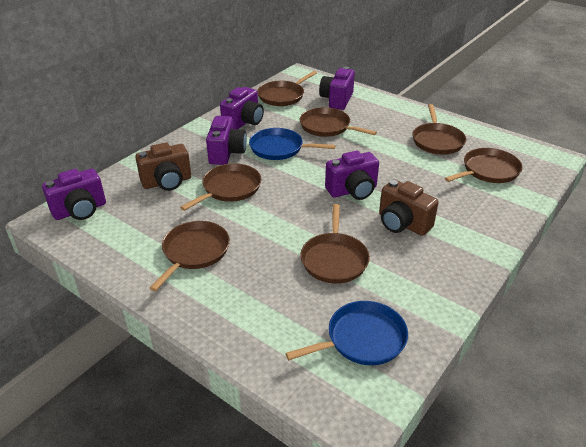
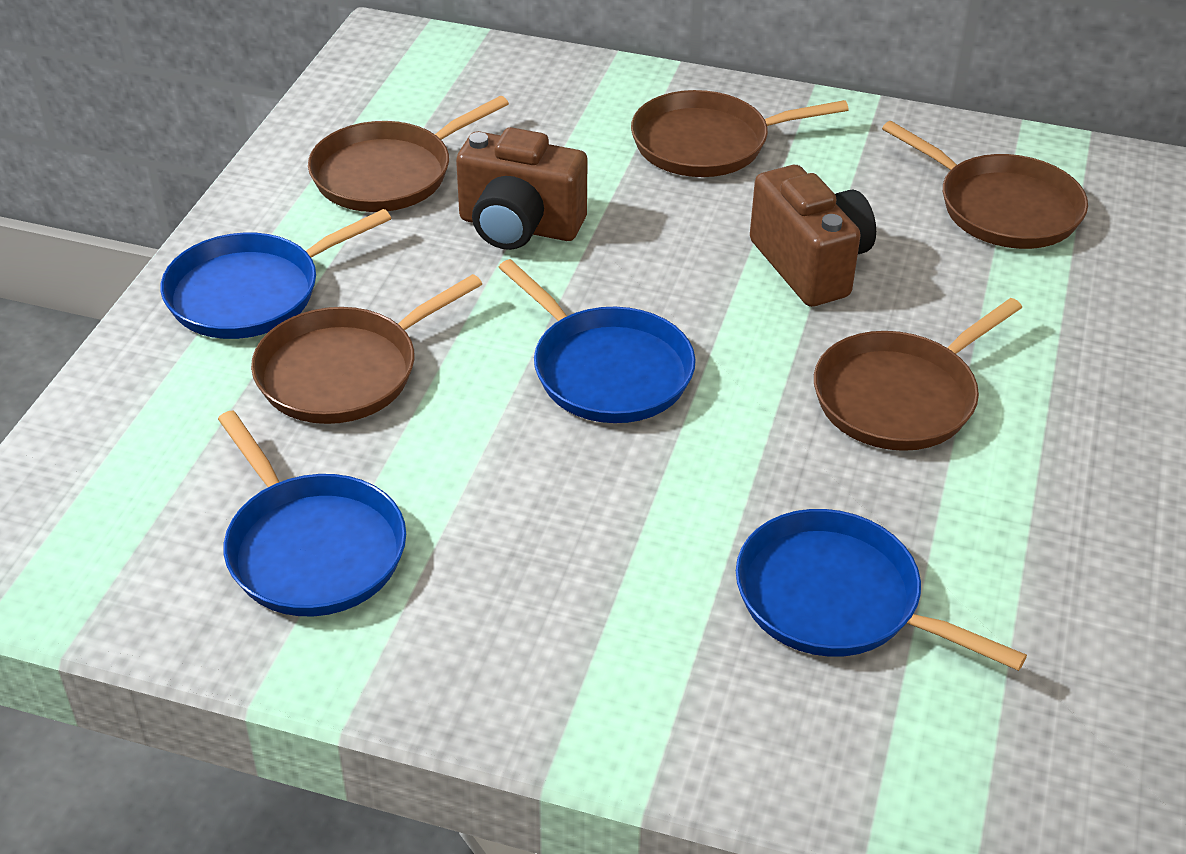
blue pan: 2 -> 4
brown pan: 7 -> 5
purple camera: 5 -> 0

